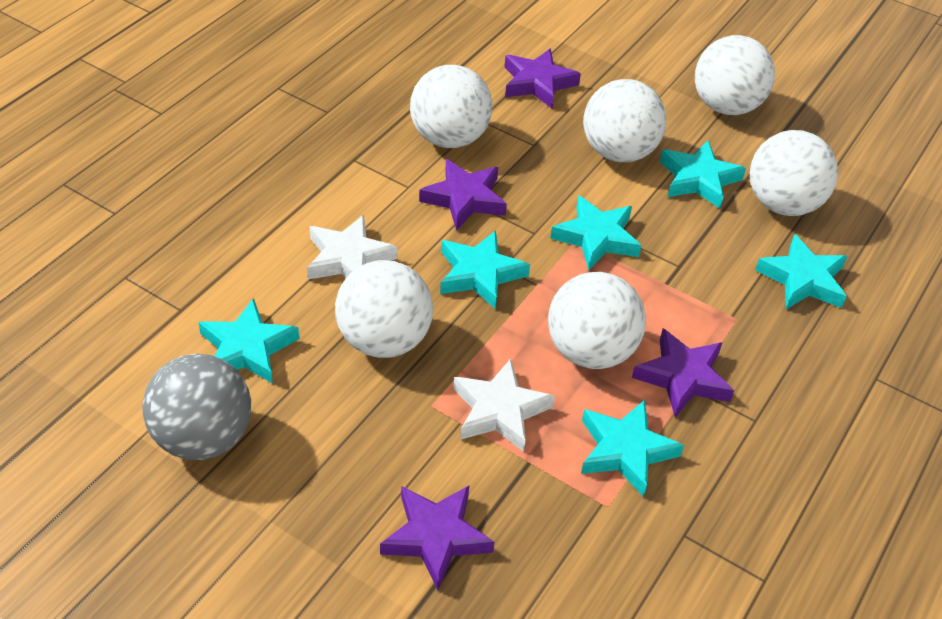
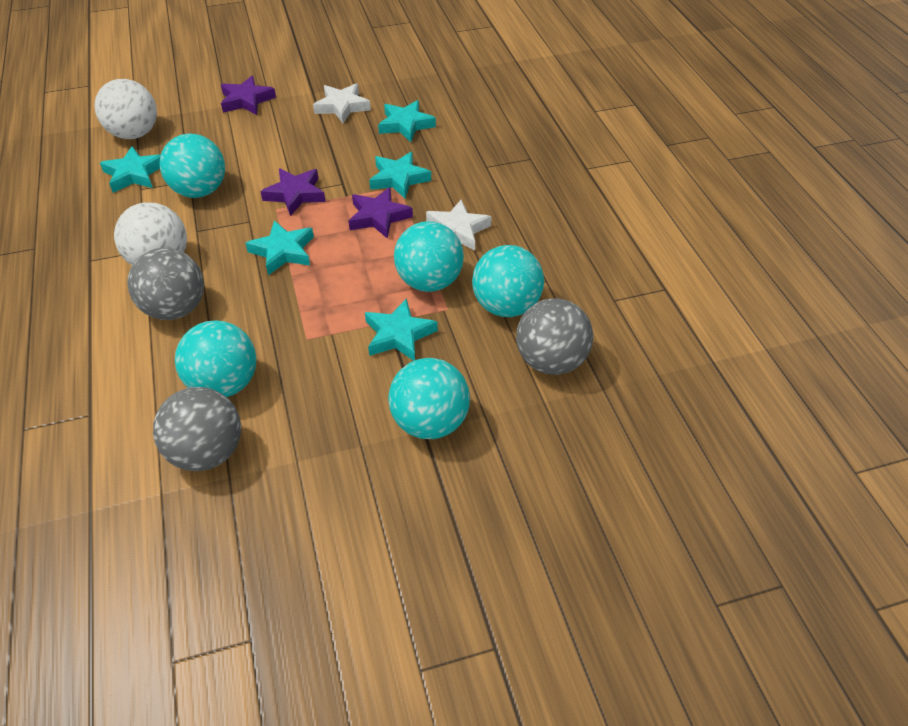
grey ball: 1 -> 3
purple star: 4 -> 3
turquoise ball: 0 -> 5
turquoise star: 6 -> 5
white ball: 6 -> 2

